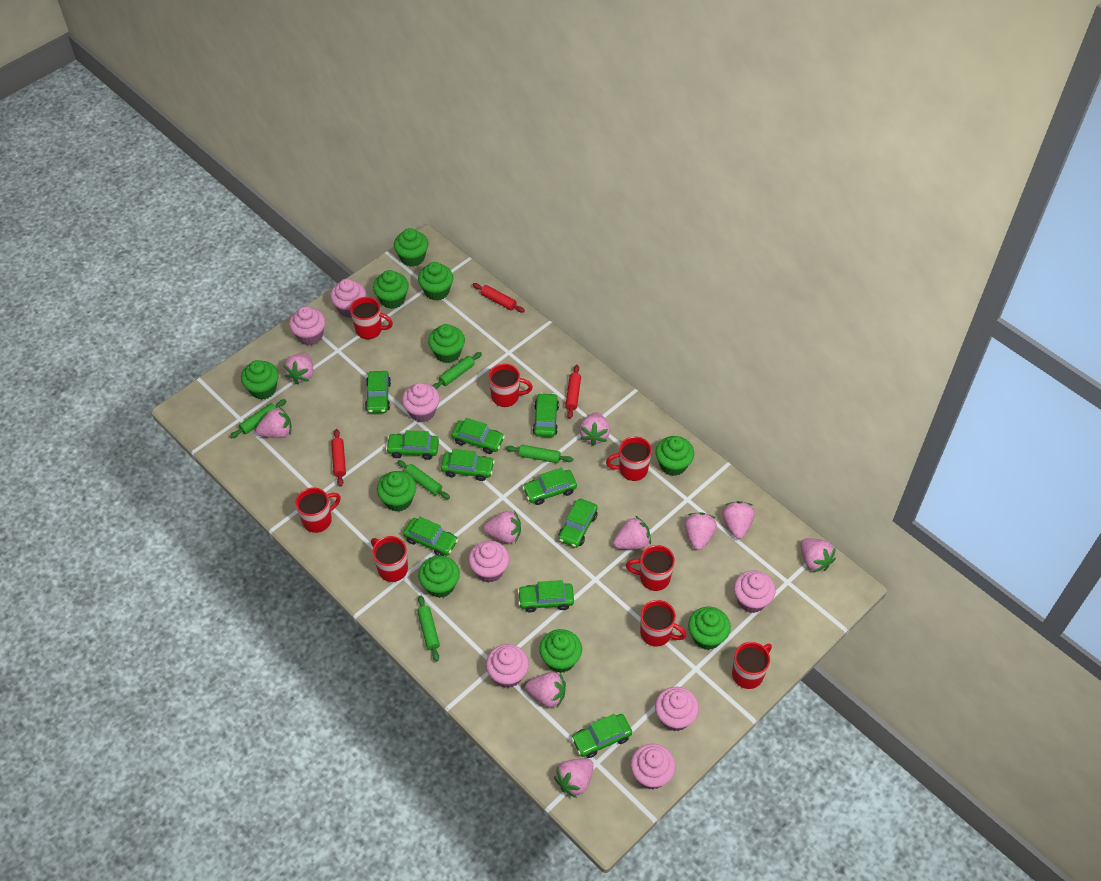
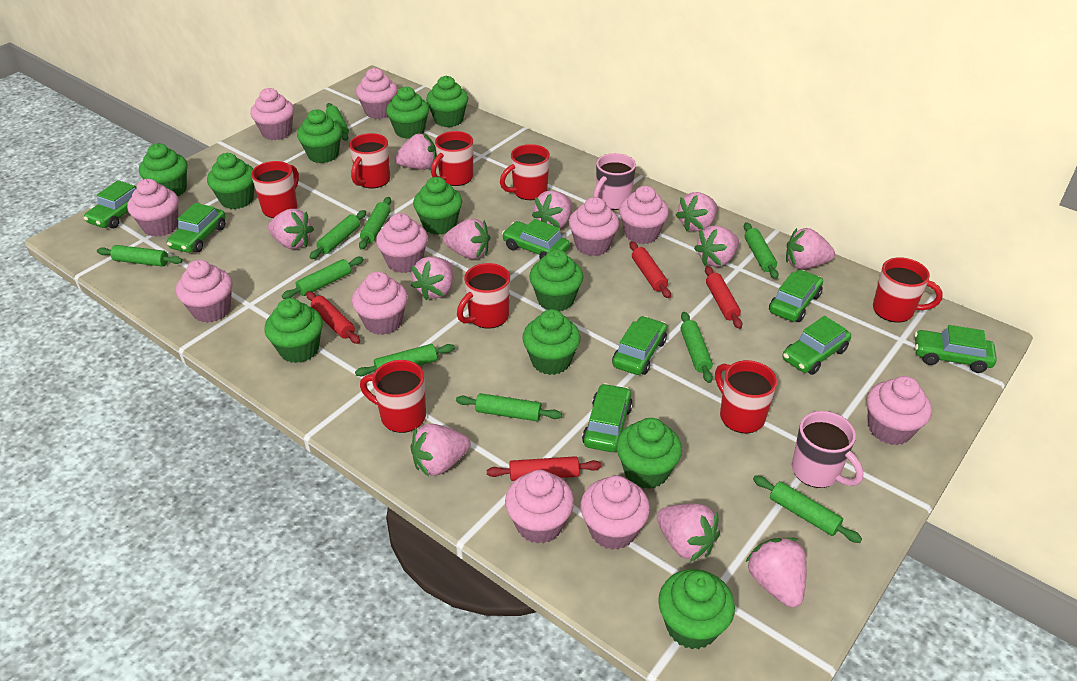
green car: 10 -> 8
green cupcake: 10 -> 11
green rolling pin: 5 -> 10
pink cupcake: 8 -> 11
pink mug: 0 -> 2
pink strawberry: 10 -> 11
red rolling pin: 3 -> 4

